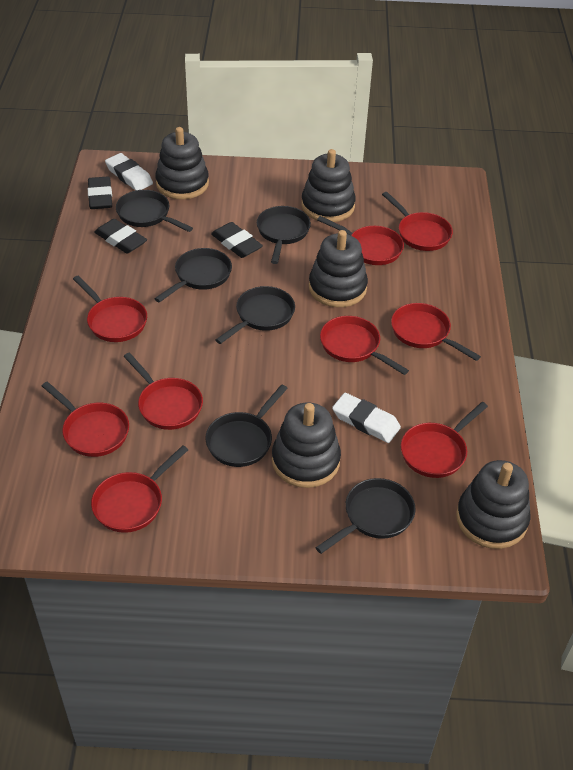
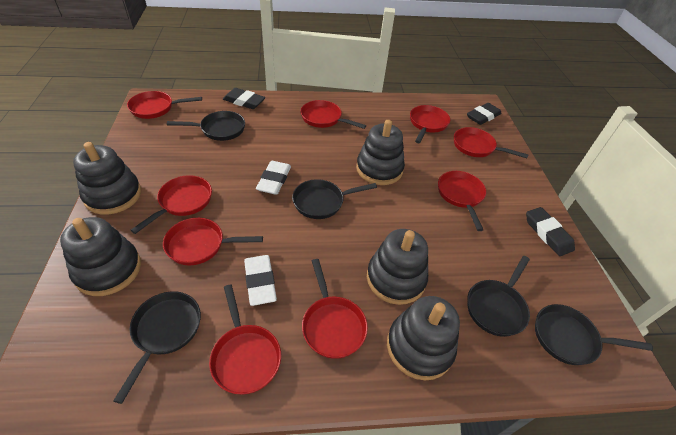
black pan: 6 -> 5

